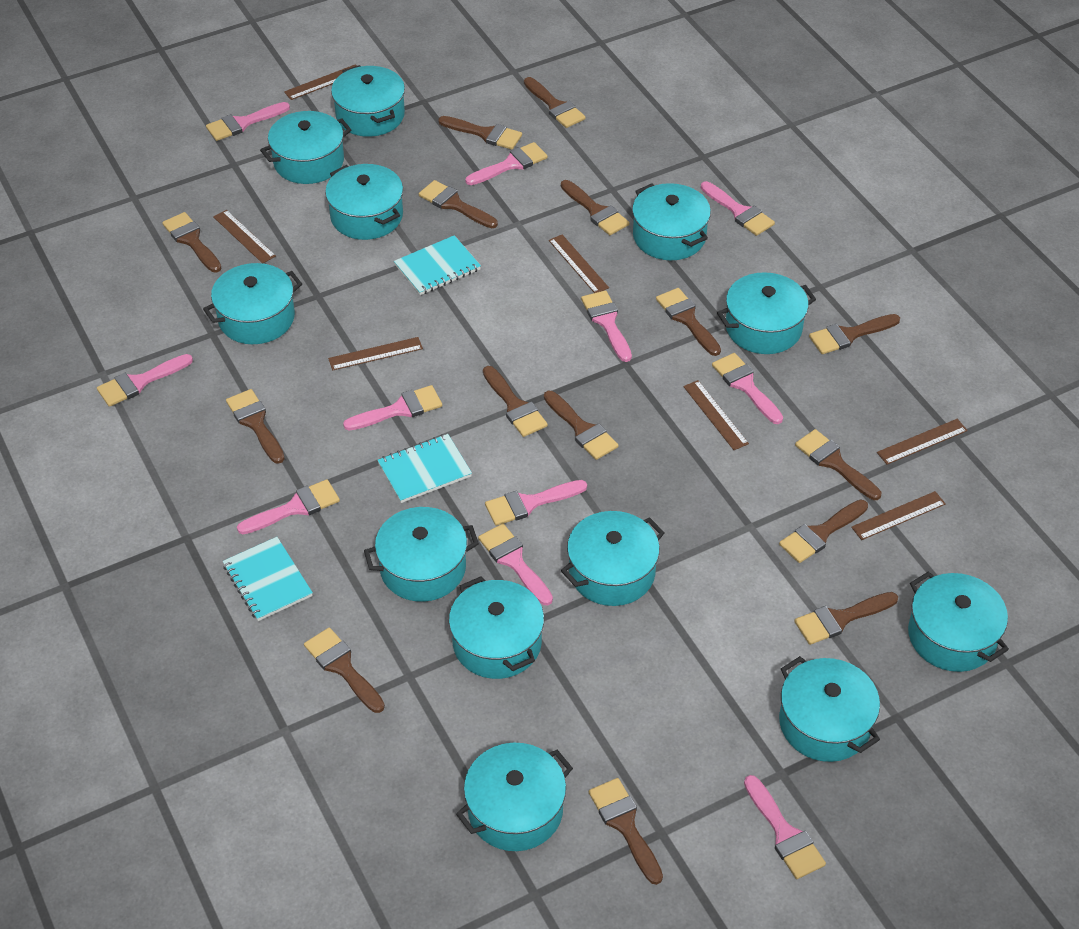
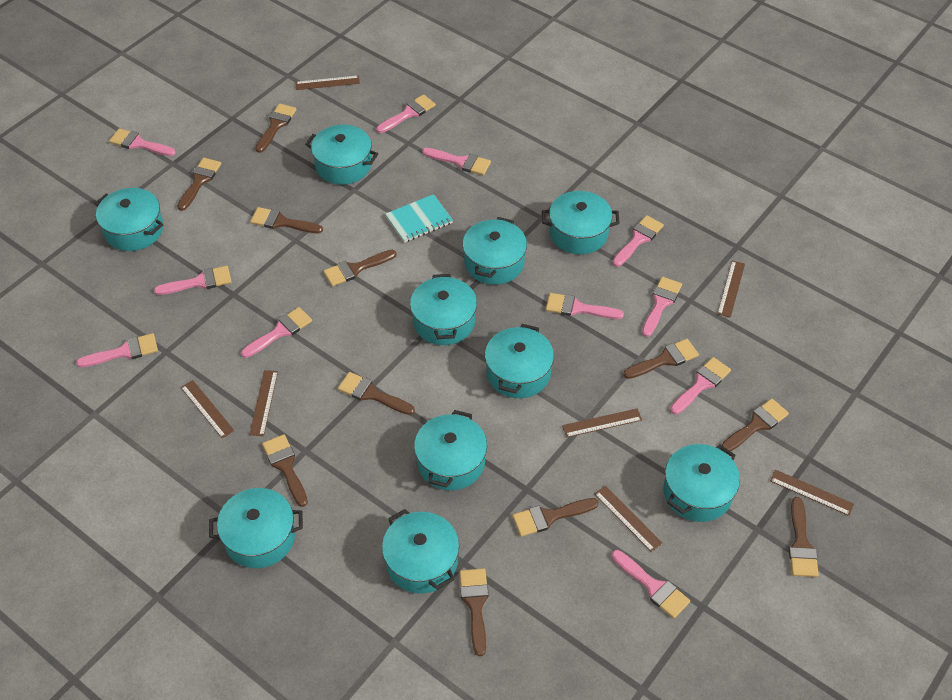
brown brush: 15 -> 11
turquoise notebook: 3 -> 1
turquoise pot: 12 -> 10

